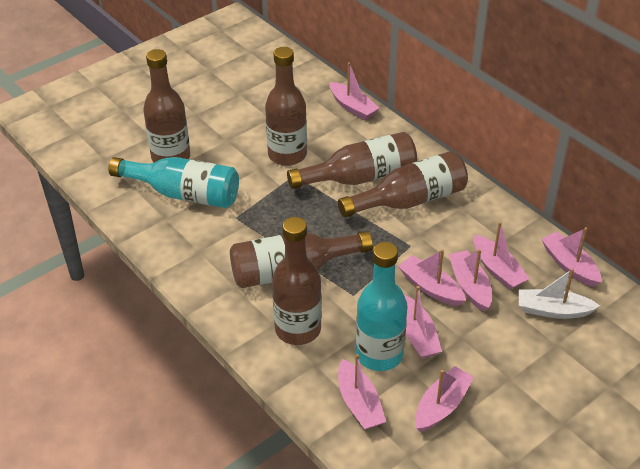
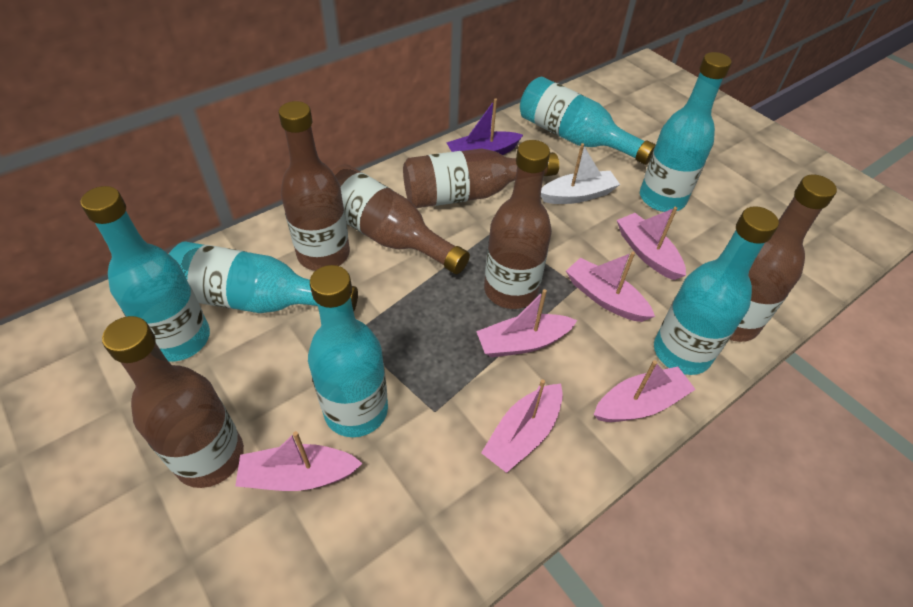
pink boat: 8 -> 6
purple boat: 0 -> 1
turquoise bottle: 2 -> 6

